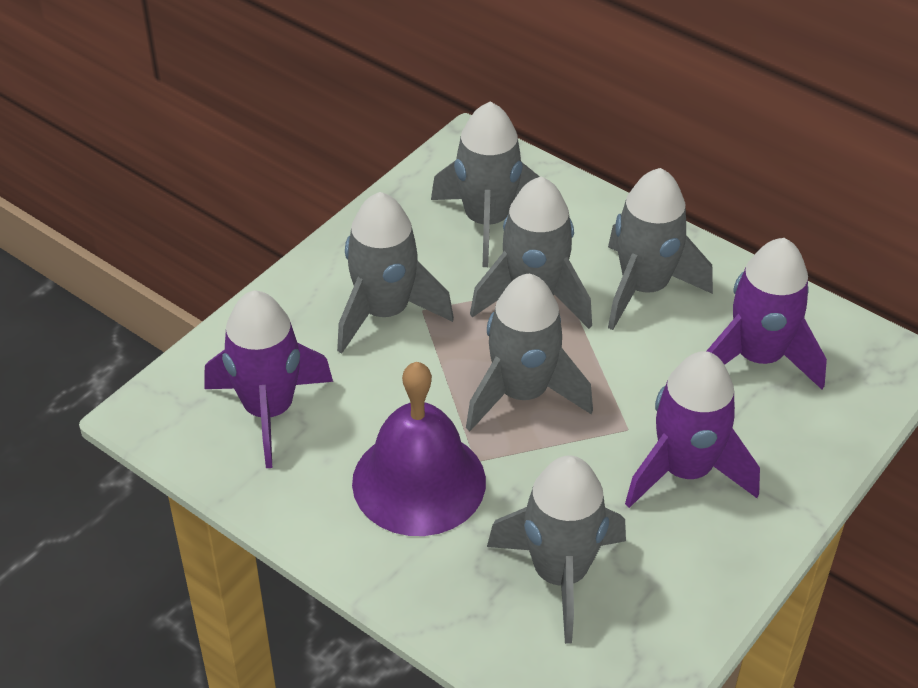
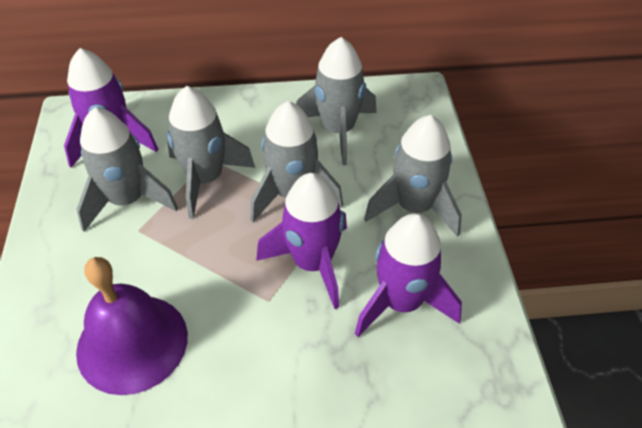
grey rocket: 6 -> 5

